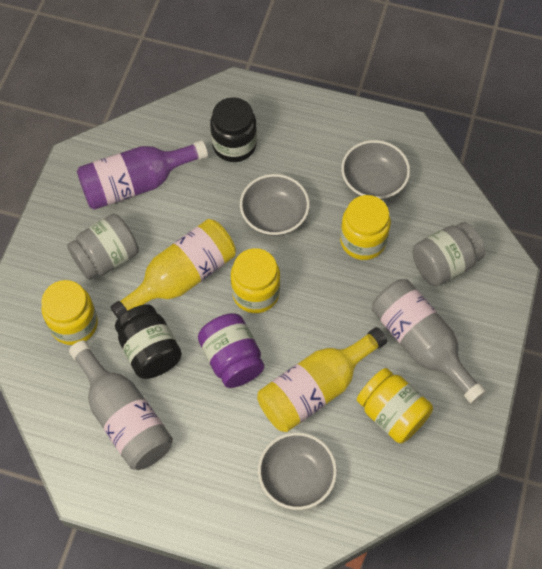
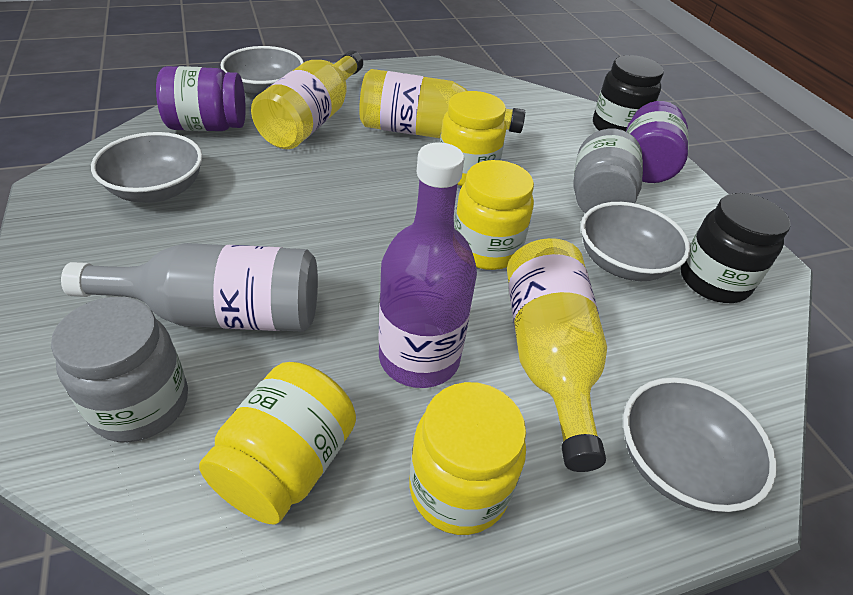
grey bottle: 2 -> 1
grey bowl: 3 -> 4
purple jar: 1 -> 2
yellow bottle: 2 -> 3

